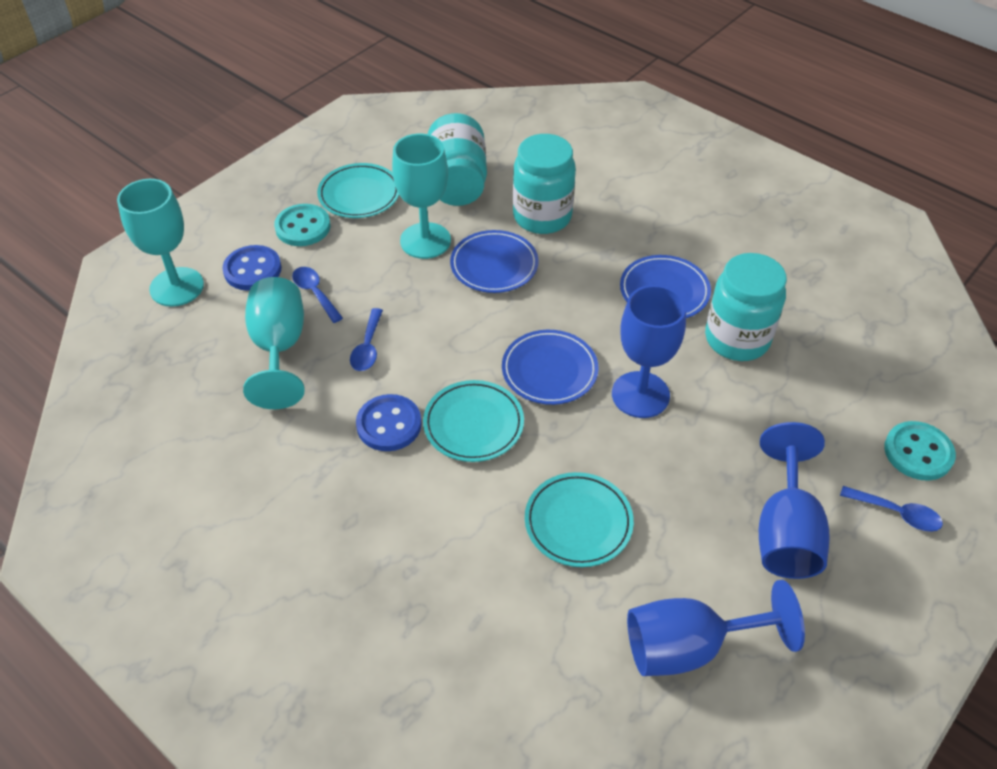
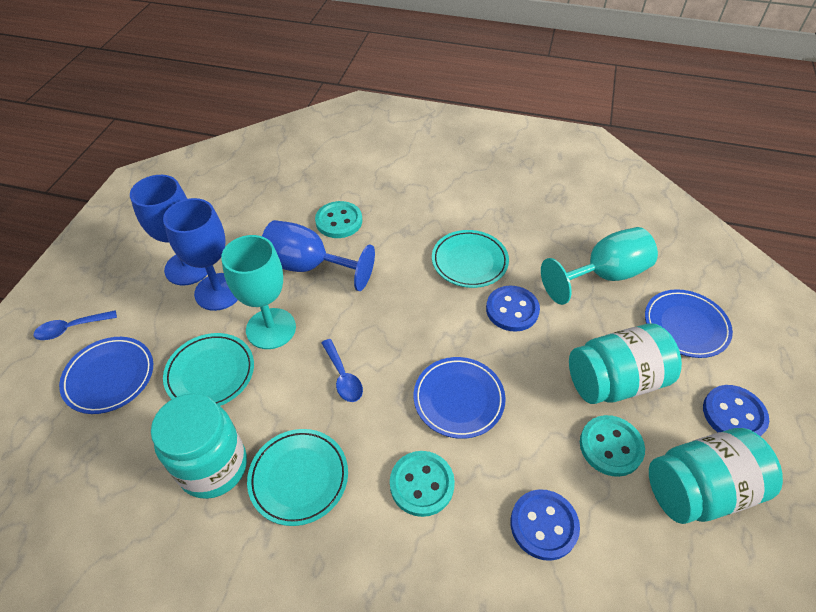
blue button: 2 -> 3
blue spoon: 3 -> 2
turquoise button: 2 -> 3
turquoise goblet: 3 -> 2

